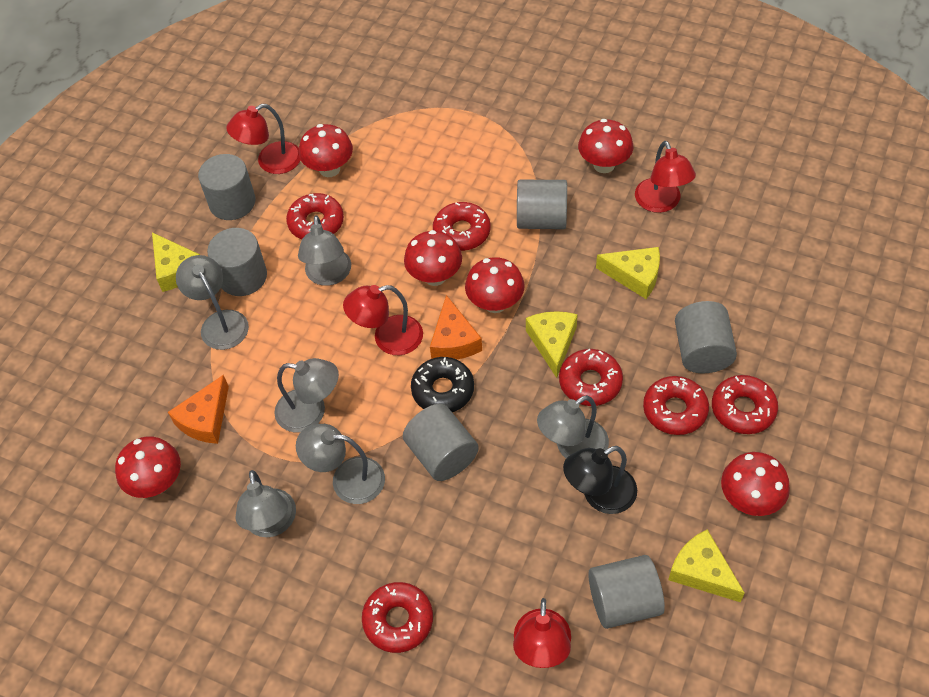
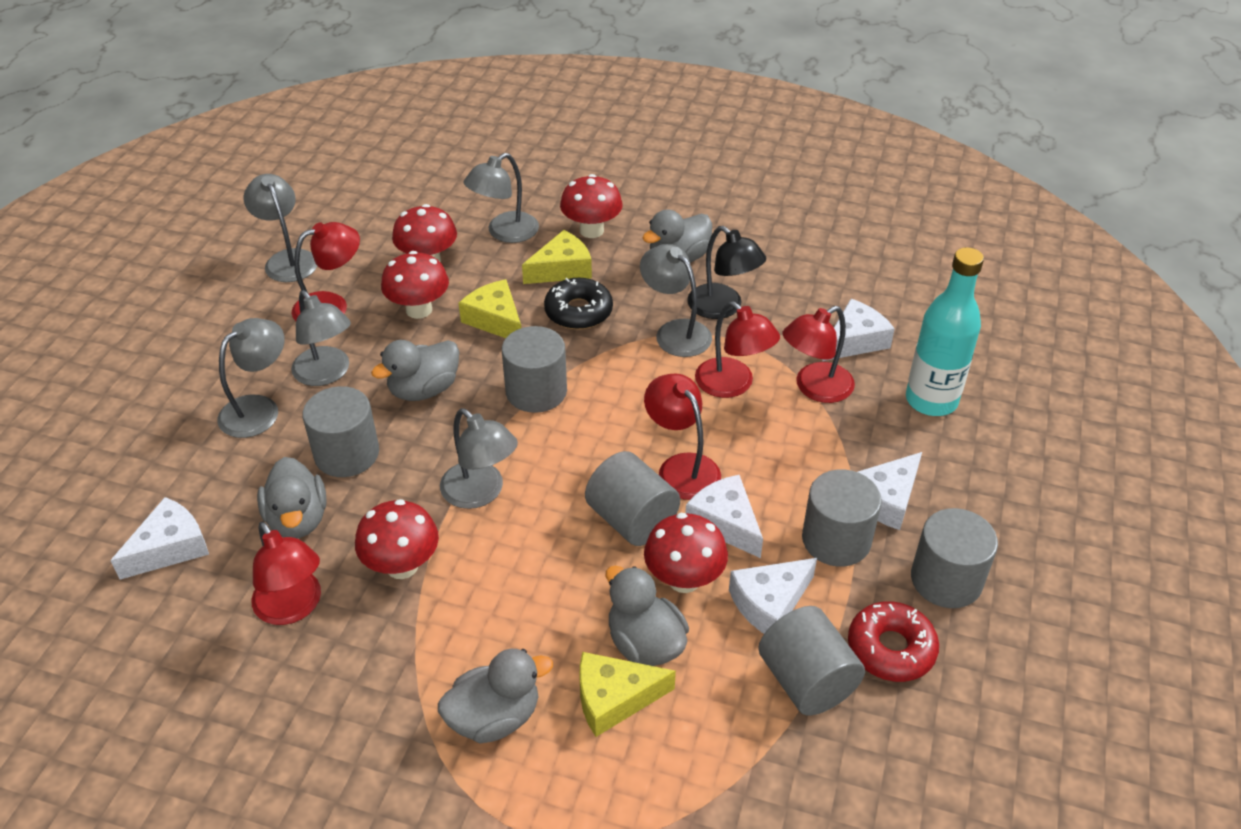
grey duck: 0 -> 5
orange cheese: 2 -> 0
red donut: 6 -> 1
red lamp: 4 -> 5
red mushroom: 6 -> 5
turquoise bottle: 0 -> 1
white cheese: 0 -> 5
yellow cheese: 4 -> 3

